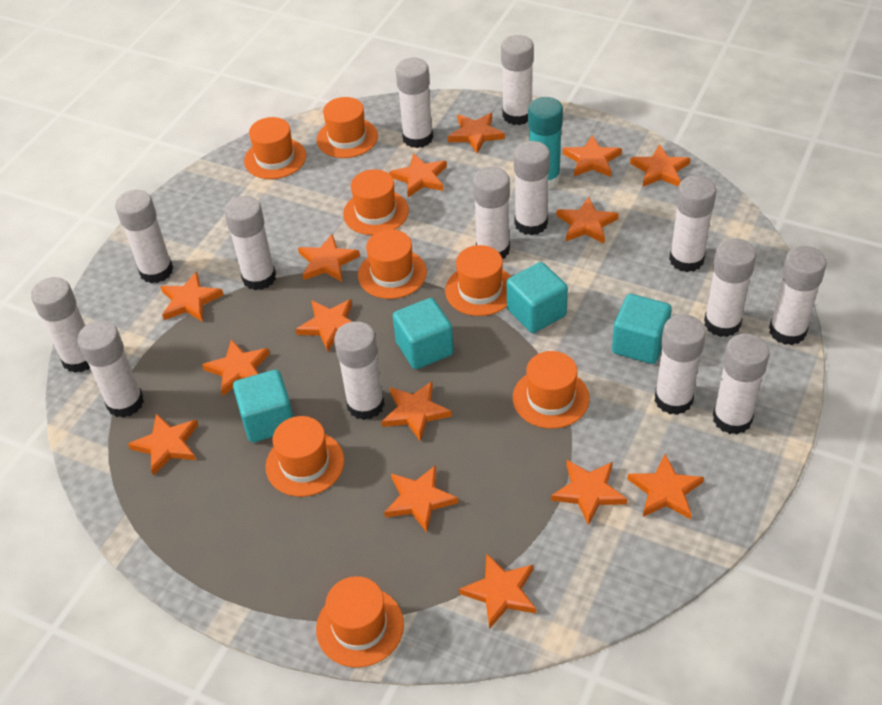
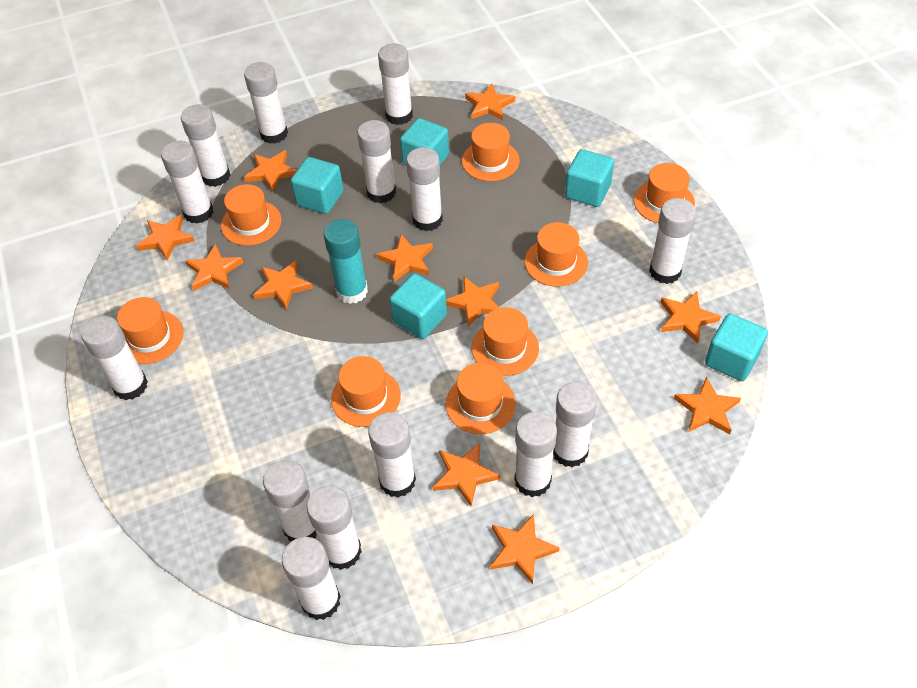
orange star: 15 -> 11
turquoise cube: 4 -> 5

